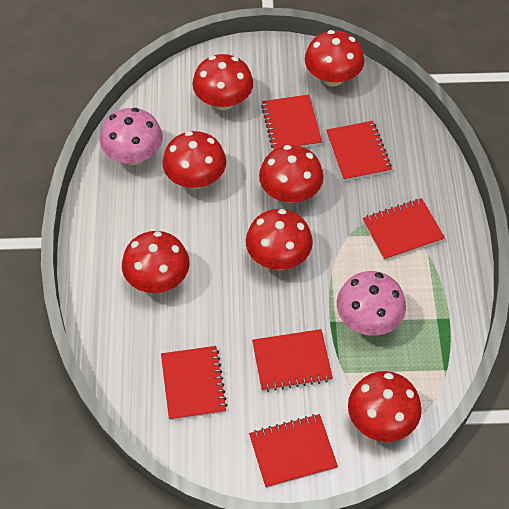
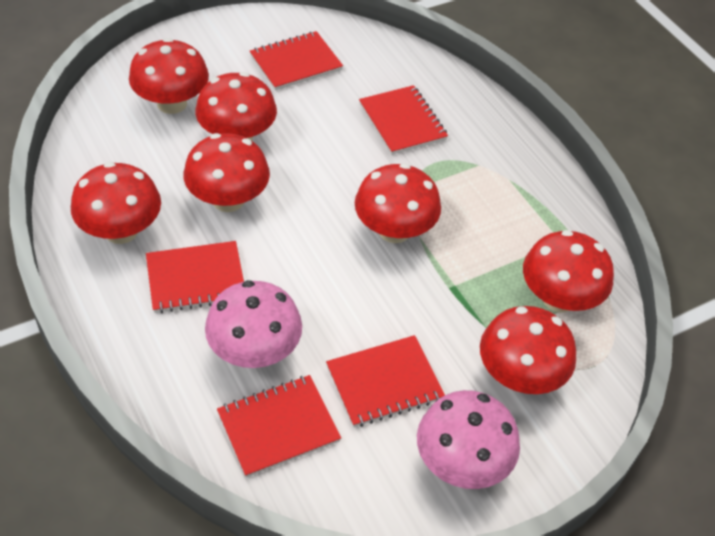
red notebook: 6 -> 5

